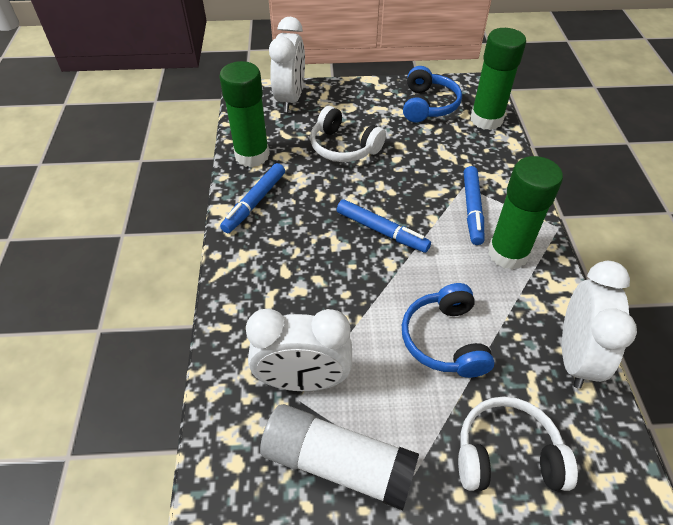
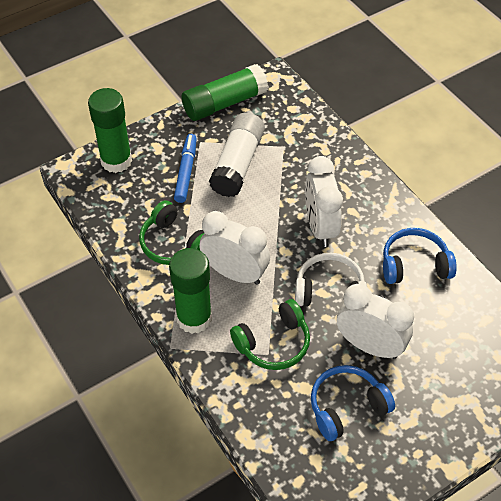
blue marker: 3 -> 1
green headphones: 0 -> 2
white headphones: 2 -> 1

